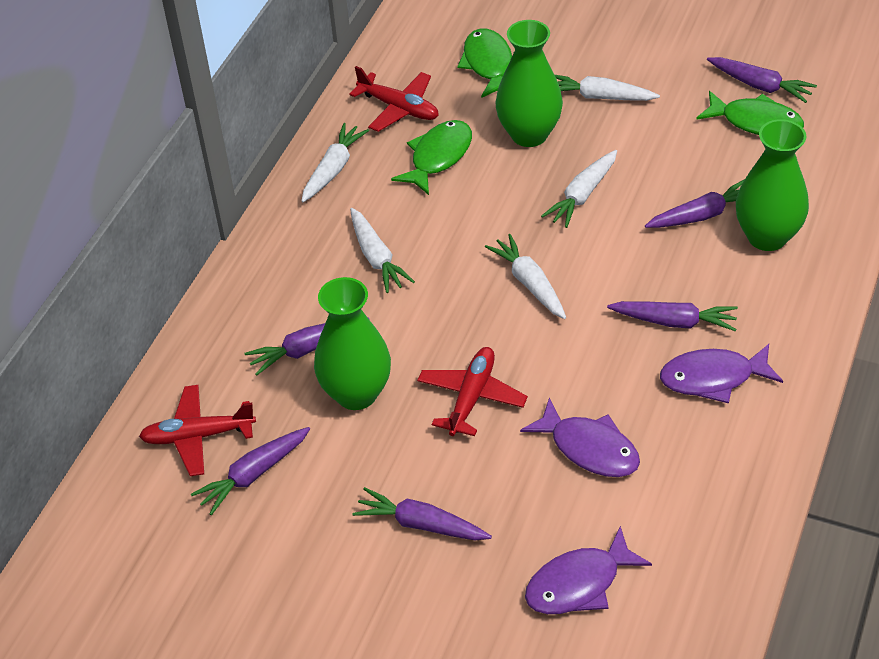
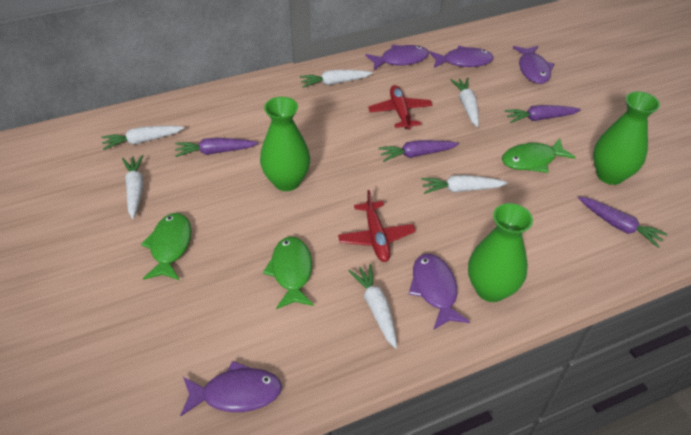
purple carrot: 6 -> 4
purple fish: 3 -> 5
red plane: 3 -> 2
white carrot: 5 -> 6

